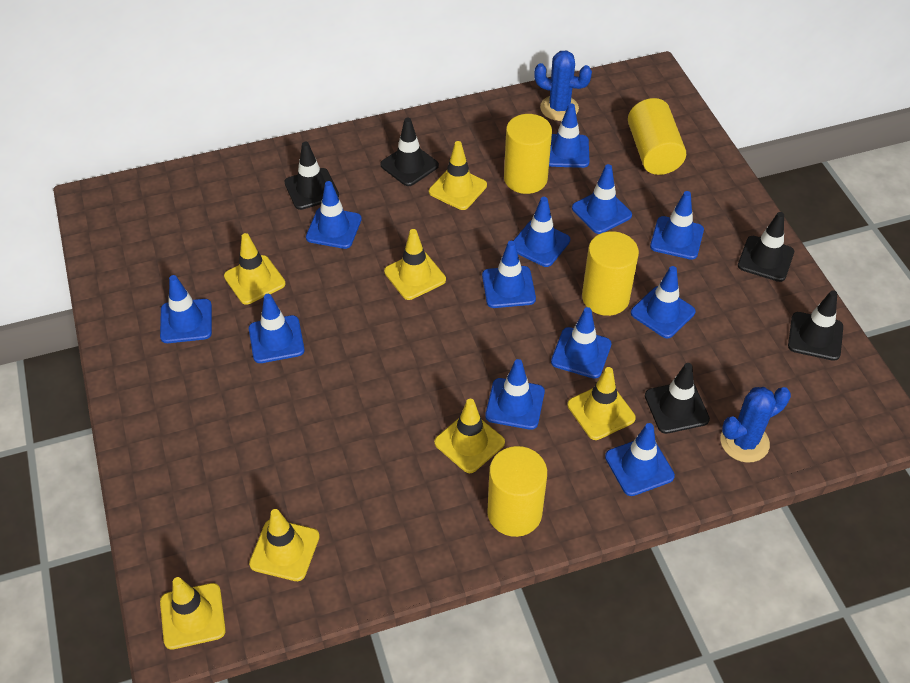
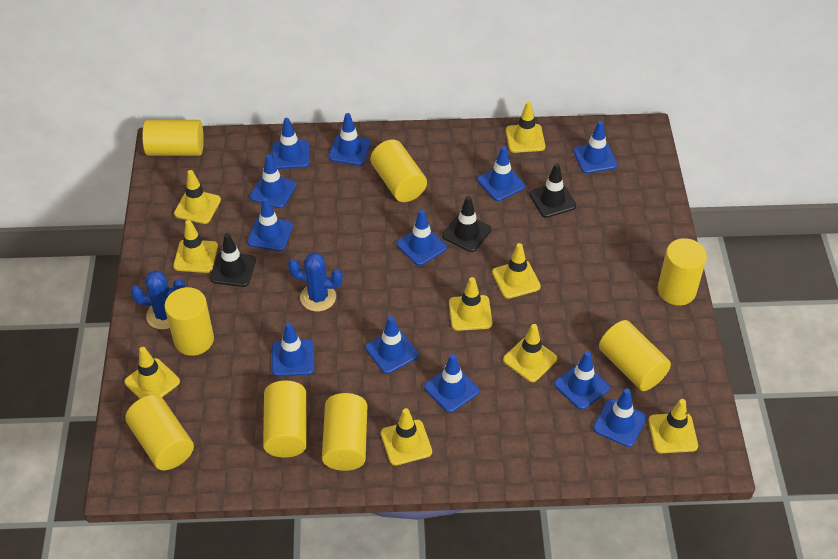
black traffic cone: 5 -> 3
yellow cylinder: 4 -> 8
yellow traffic cone: 7 -> 9

